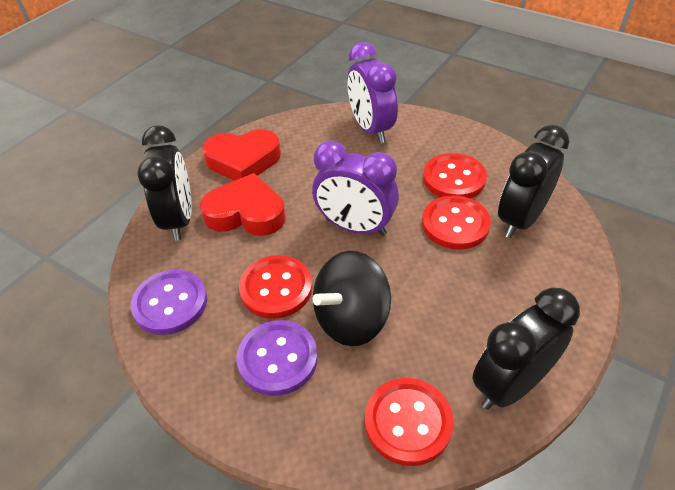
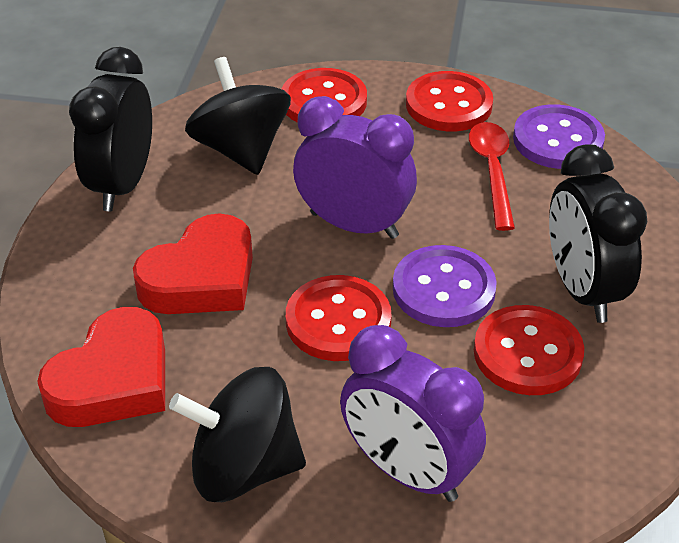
black clock: 3 -> 2
black spinning top: 1 -> 2
red spoon: 0 -> 1

